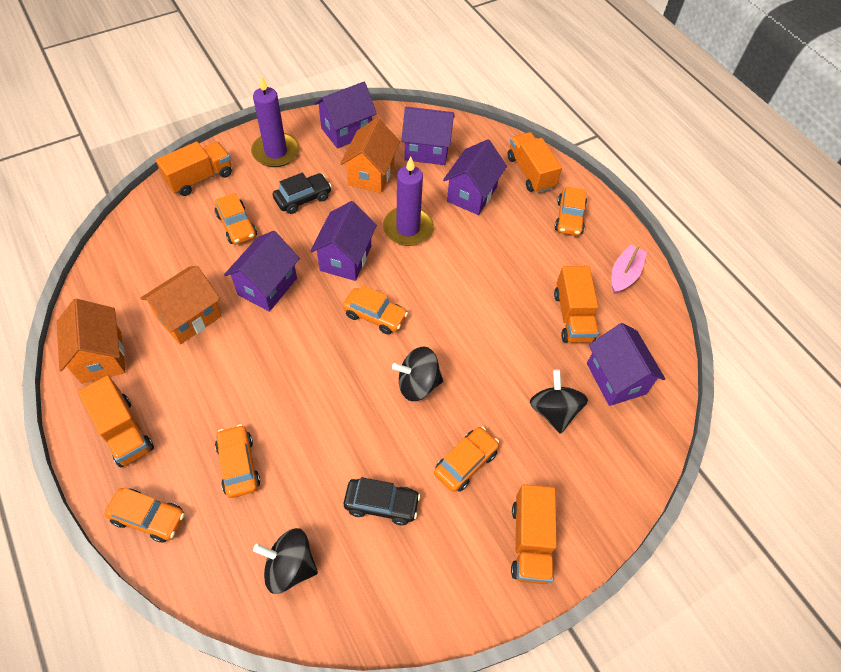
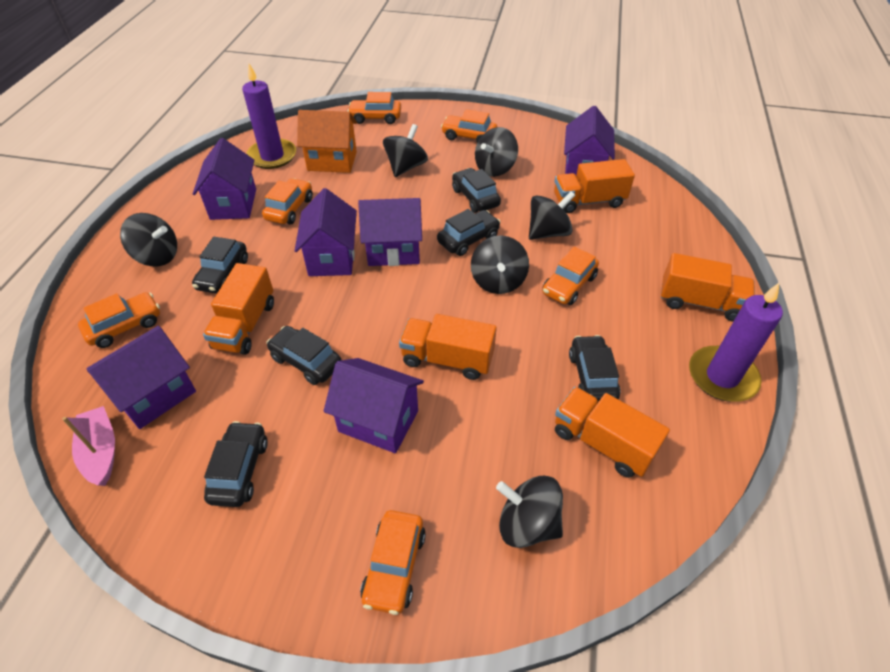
black car: 2 -> 6
black spinning top: 3 -> 6
orange house: 3 -> 1

